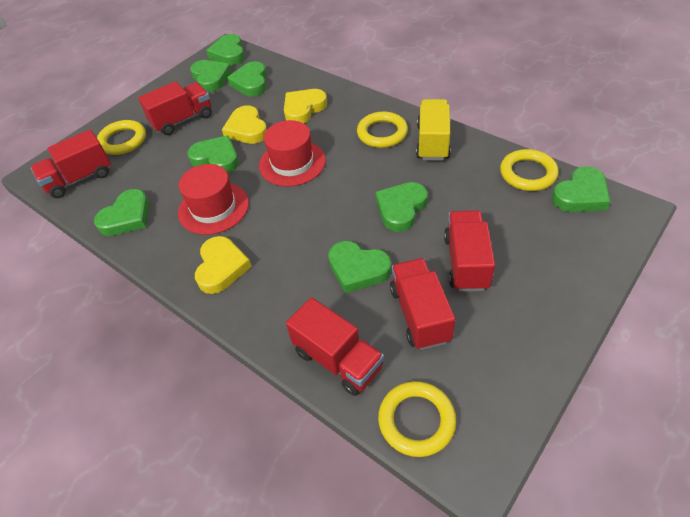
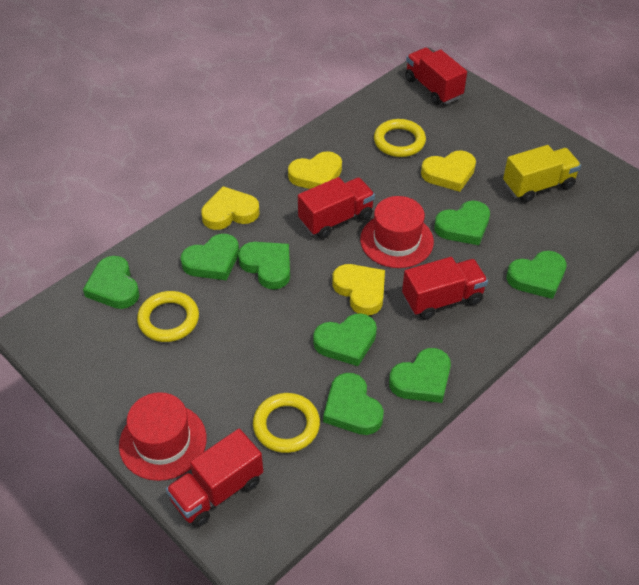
red truck: 5 -> 4
yellow heart: 3 -> 4
yellow ring: 4 -> 3

